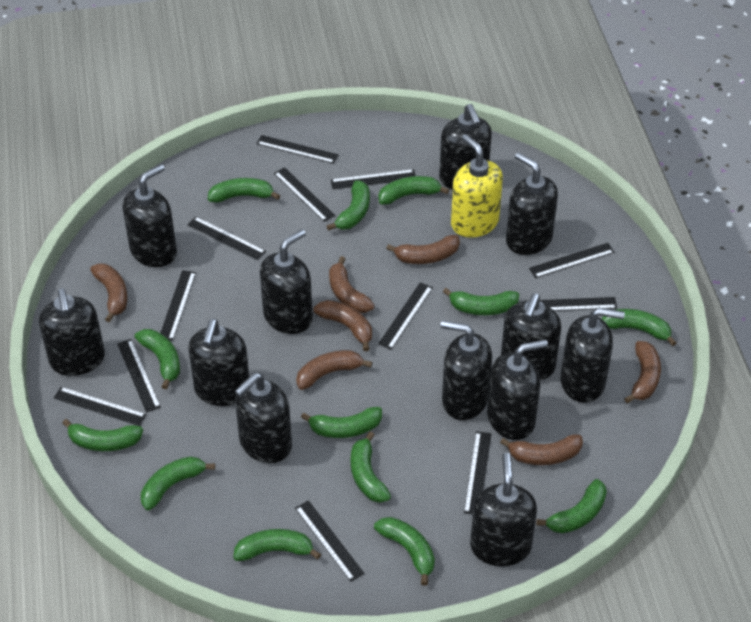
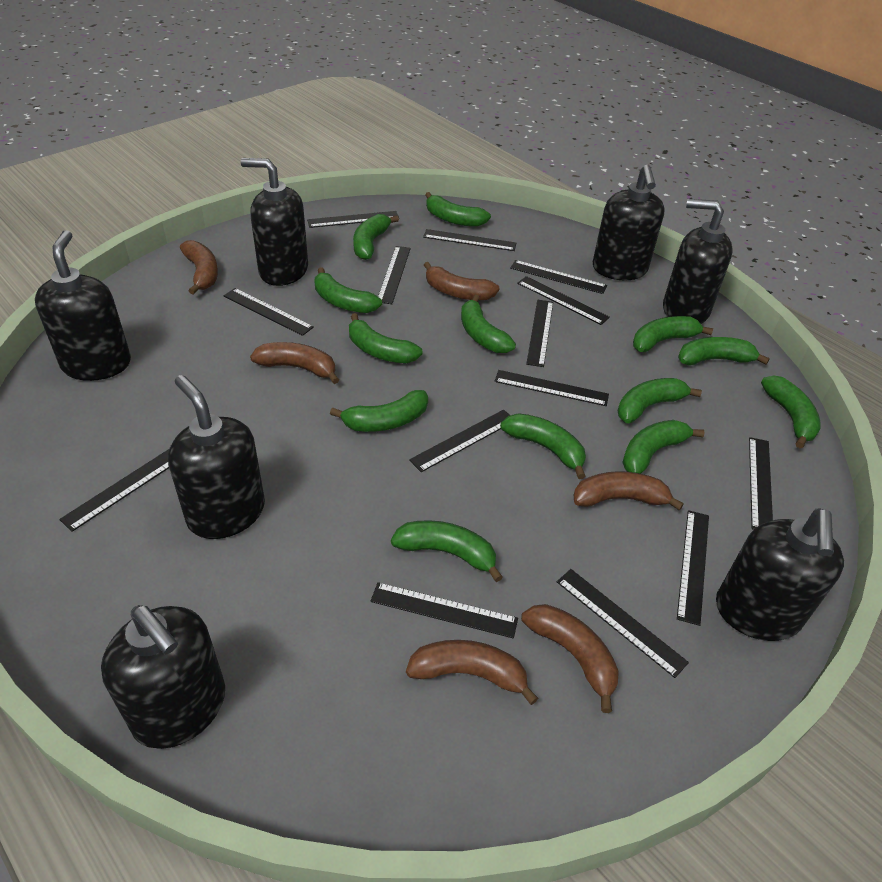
black ruler: 12 -> 14
black soap dispenser: 12 -> 7
brown banana: 7 -> 6
yellow soap dispenser: 1 -> 0

